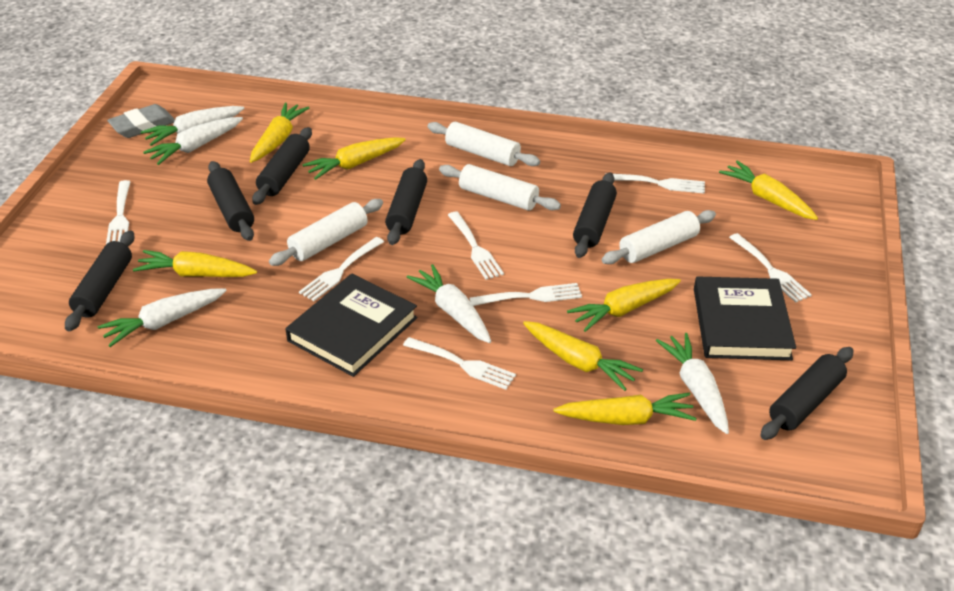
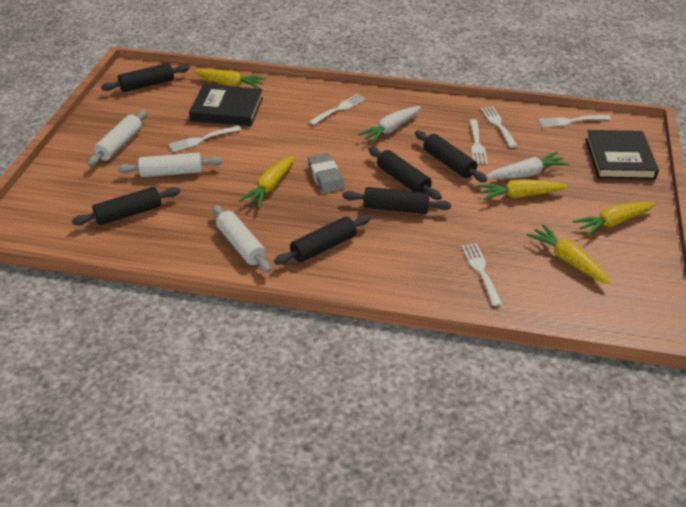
white carrot: 5 -> 2
white fork: 7 -> 6
white rolling pin: 4 -> 3
yellow carrot: 7 -> 5

